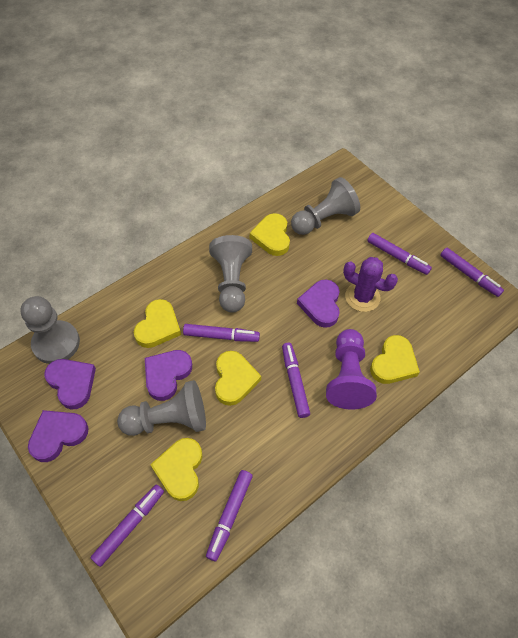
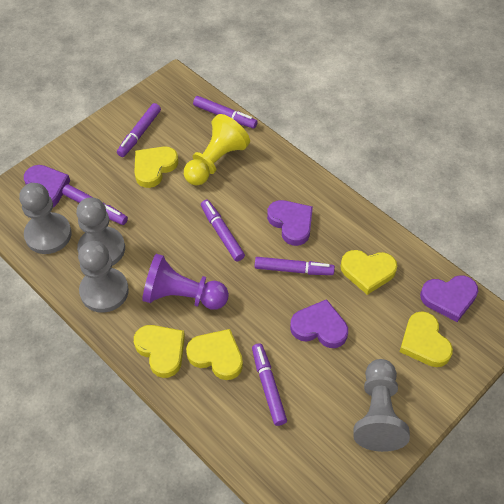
purple cactus: 1 -> 0
yellow pawn: 0 -> 1

